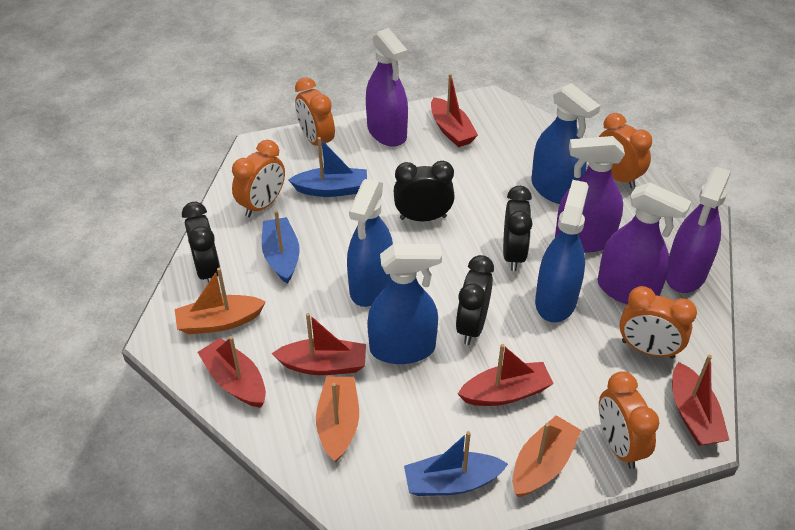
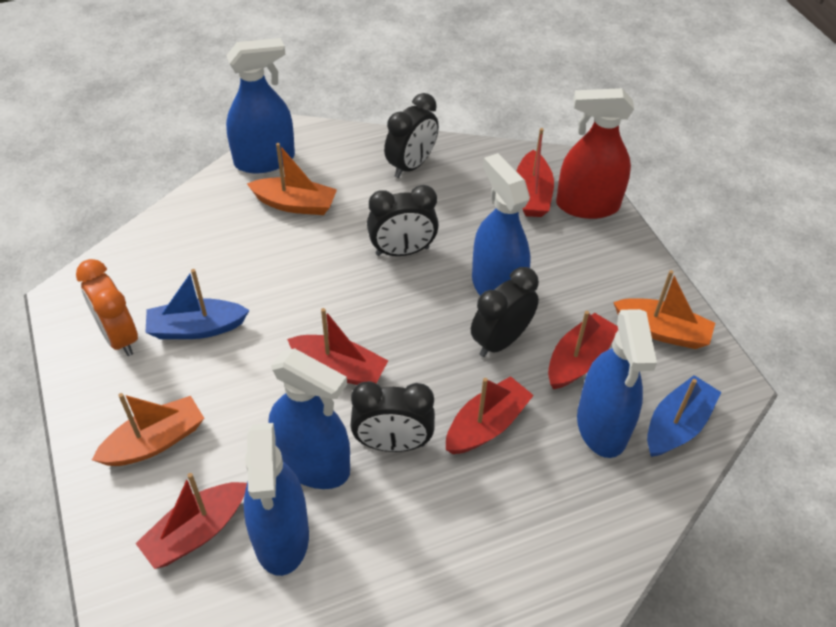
blue boat: 3 -> 2
blue spray bottle: 4 -> 5
orange clock: 5 -> 1
purple spray bottle: 4 -> 0
red spray bottle: 0 -> 1

